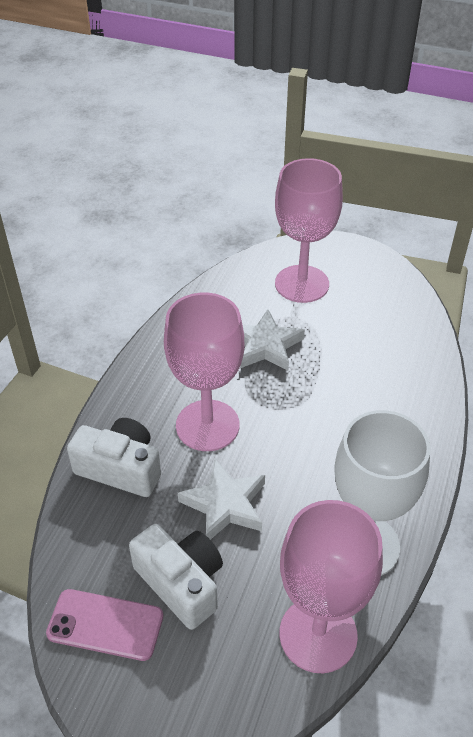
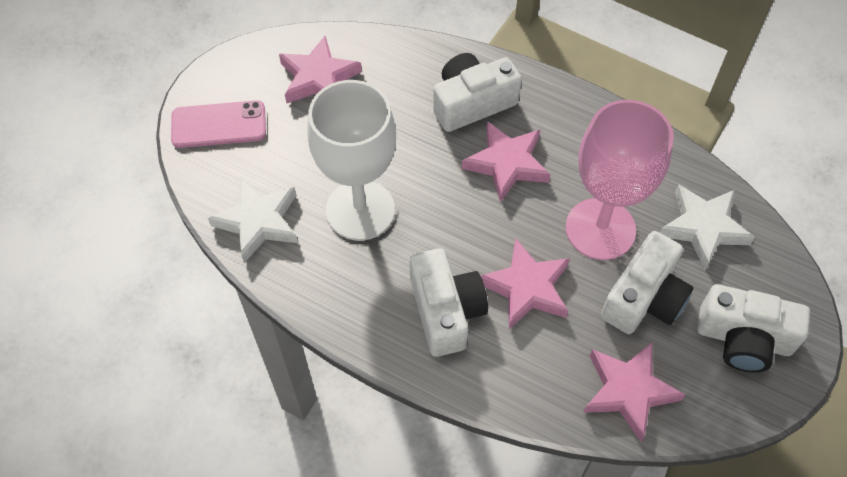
pink goblet: 3 -> 1
pink star: 0 -> 4
white camera: 2 -> 4

